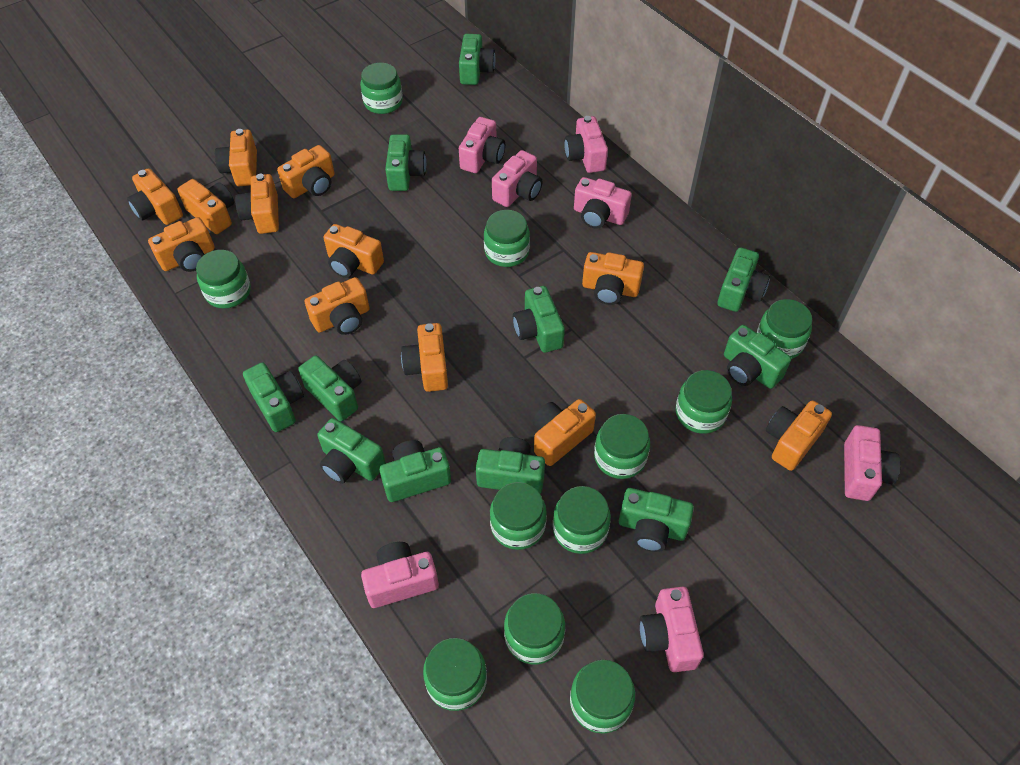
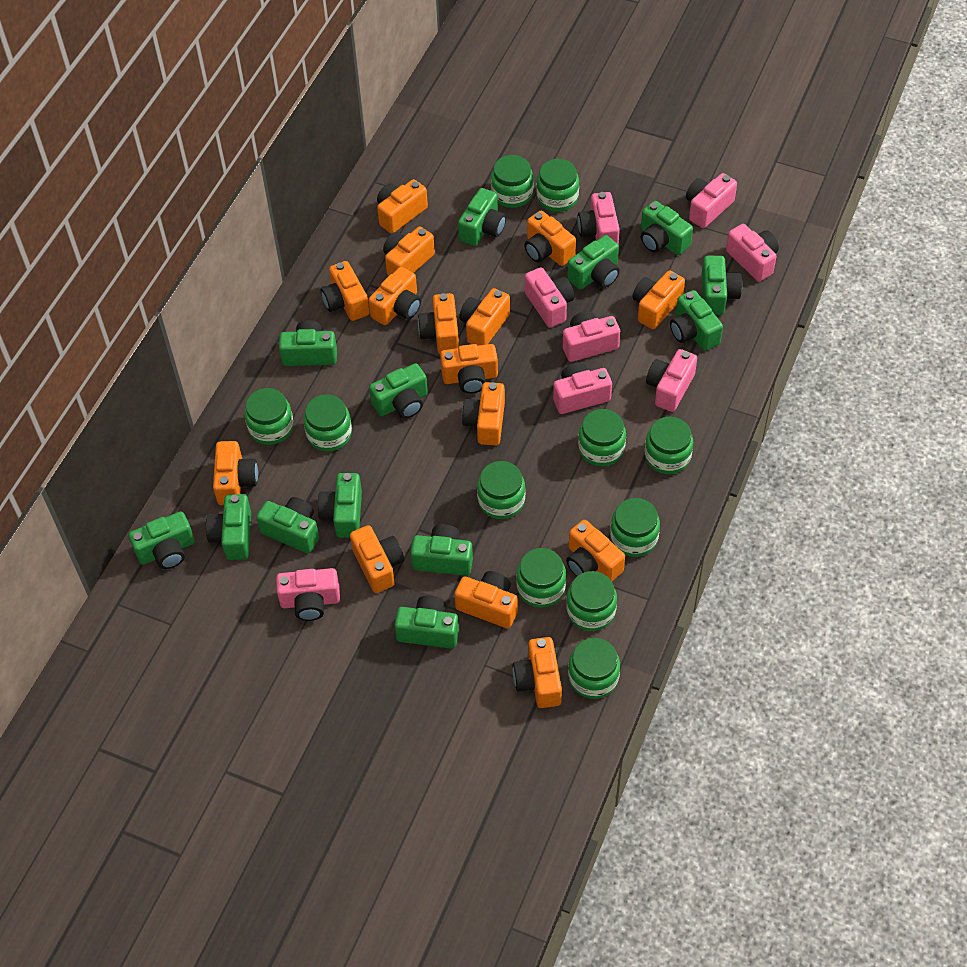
green camera: 11 -> 13
orange camera: 12 -> 15
pink camera: 7 -> 8

